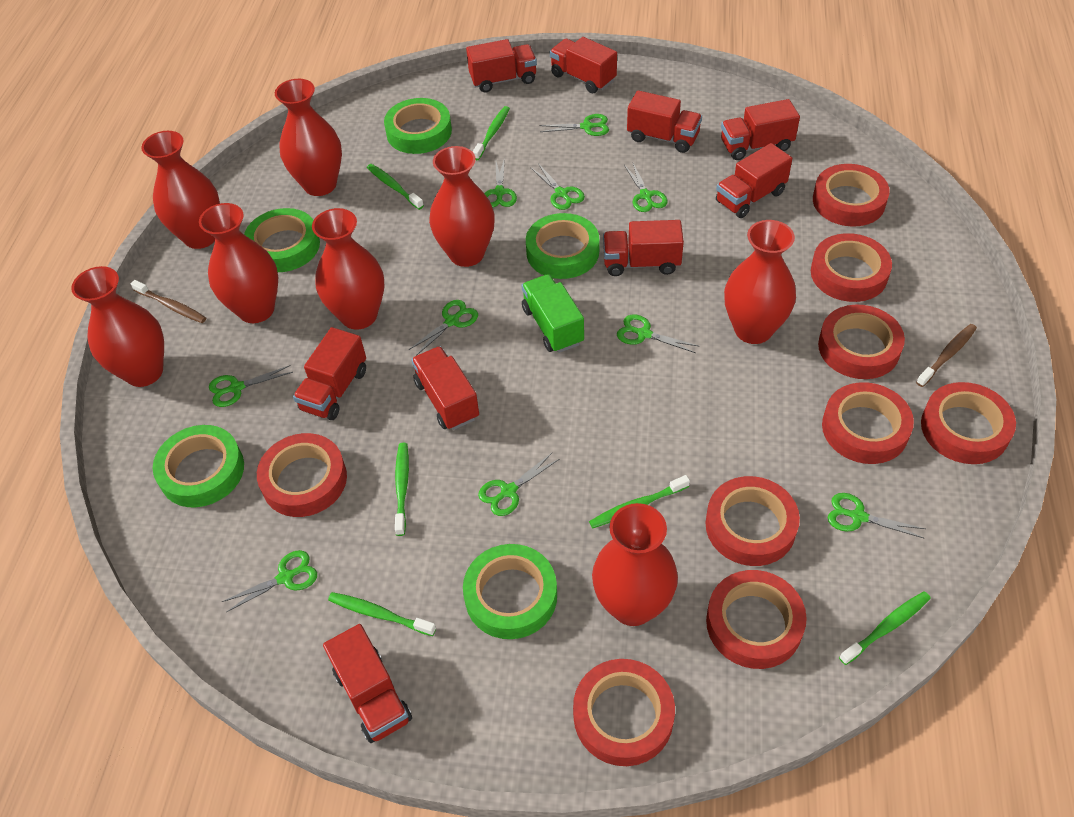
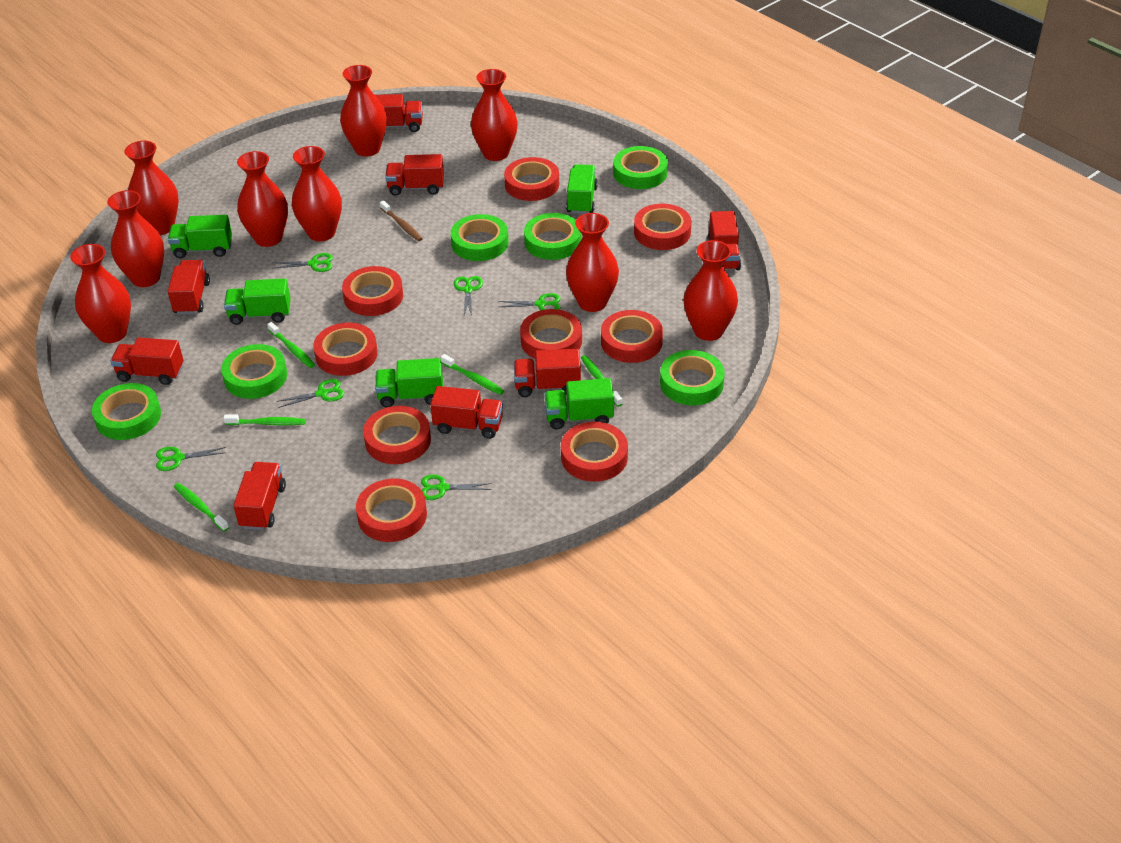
brown toothbrush: 2 -> 1
green scissors: 10 -> 6
green tape: 5 -> 6
green toothbrush: 6 -> 5
green truck: 1 -> 5
red truck: 9 -> 8
red vase: 8 -> 9

